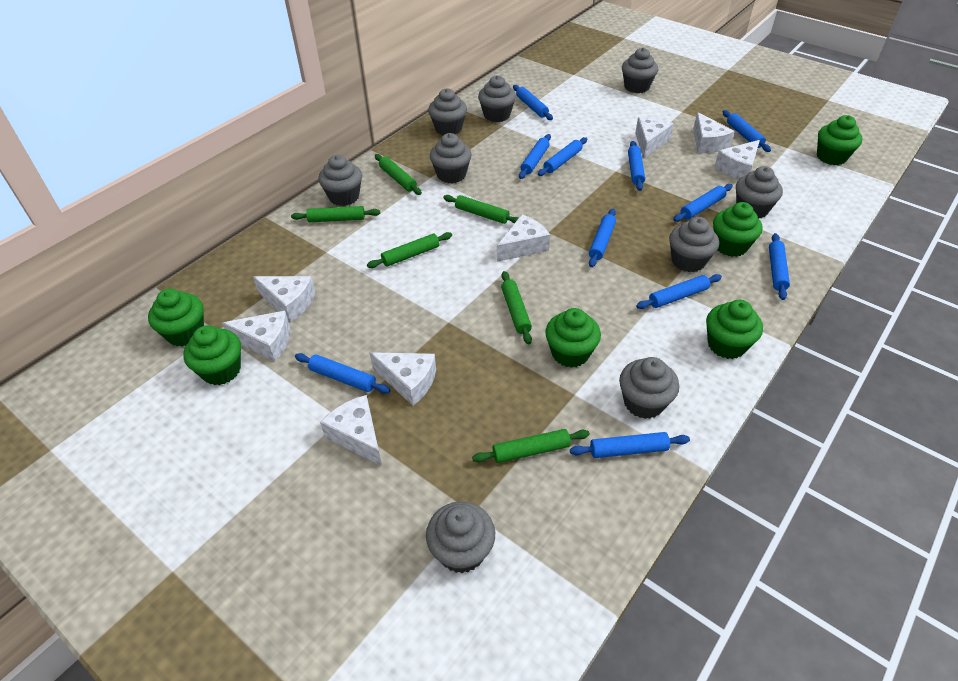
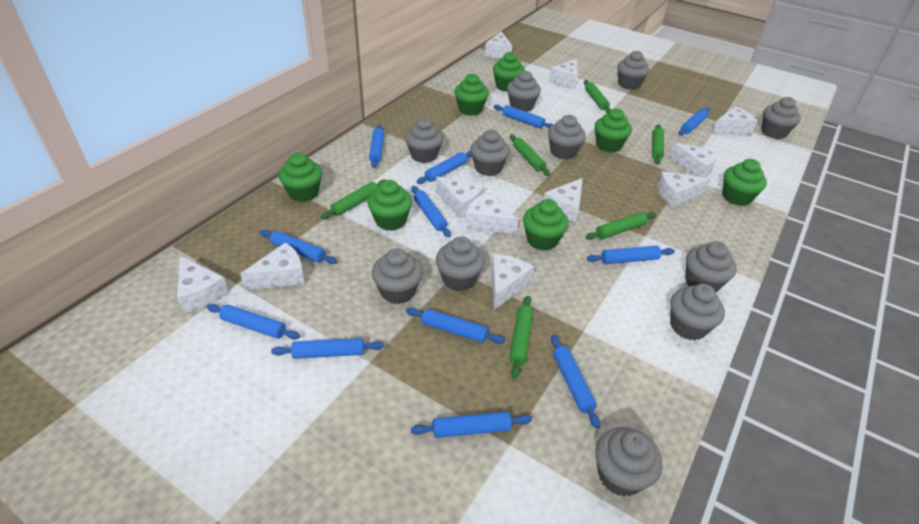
blue rolling pin: 11 -> 12
green cupcake: 6 -> 7
grey cupcake: 9 -> 11
white cheese: 8 -> 11

